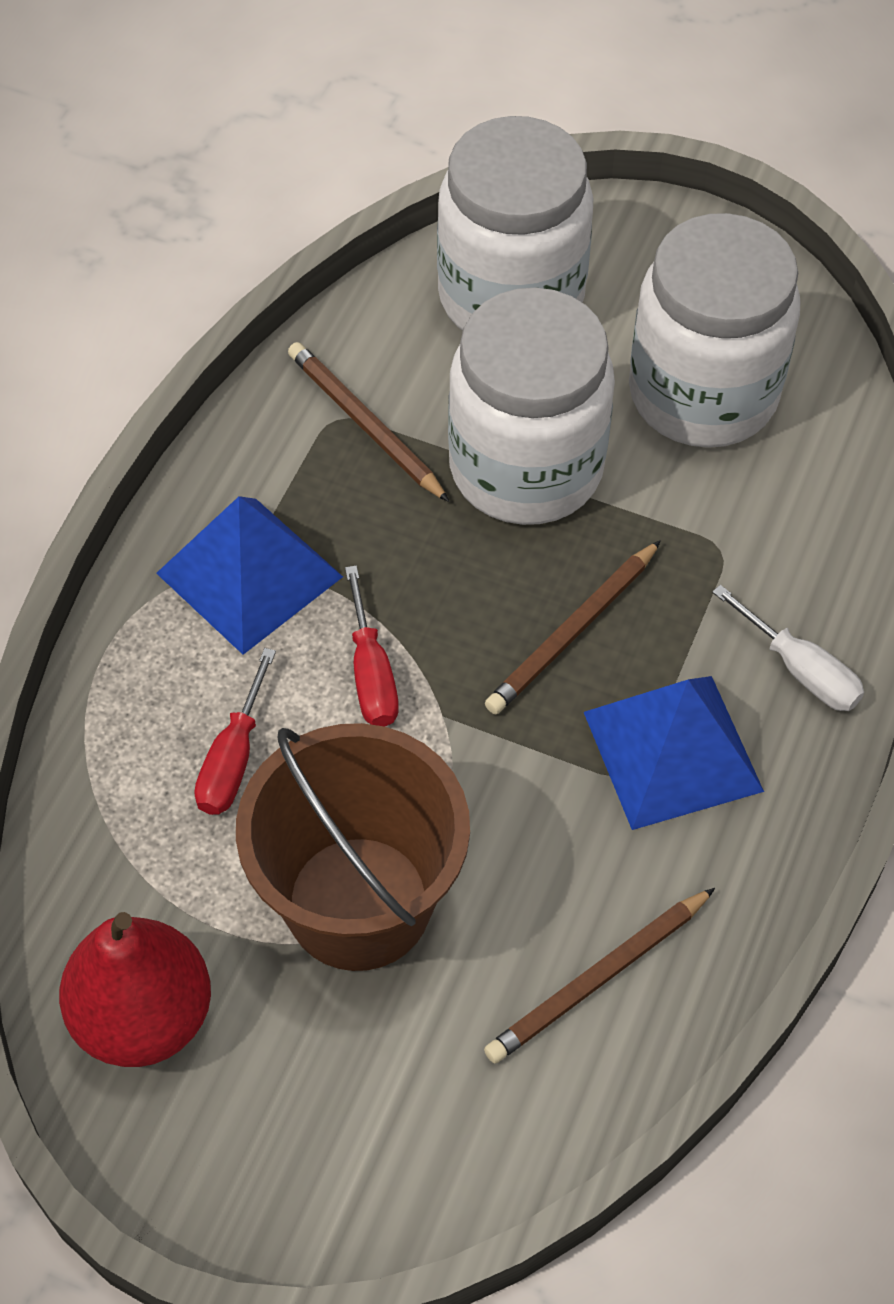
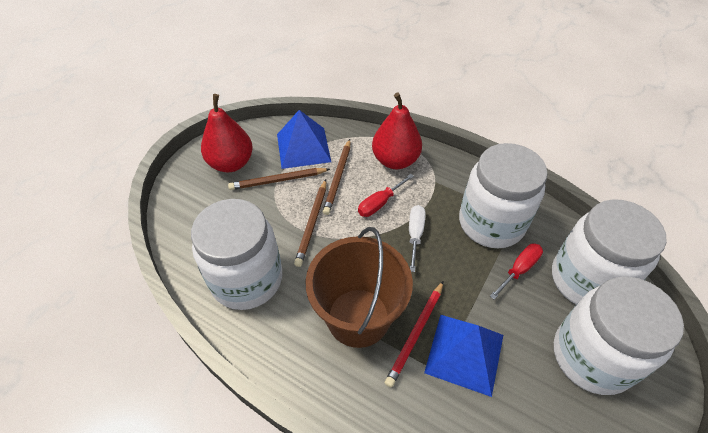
red pear: 1 -> 2
red pencil: 0 -> 1
white jar: 3 -> 4

